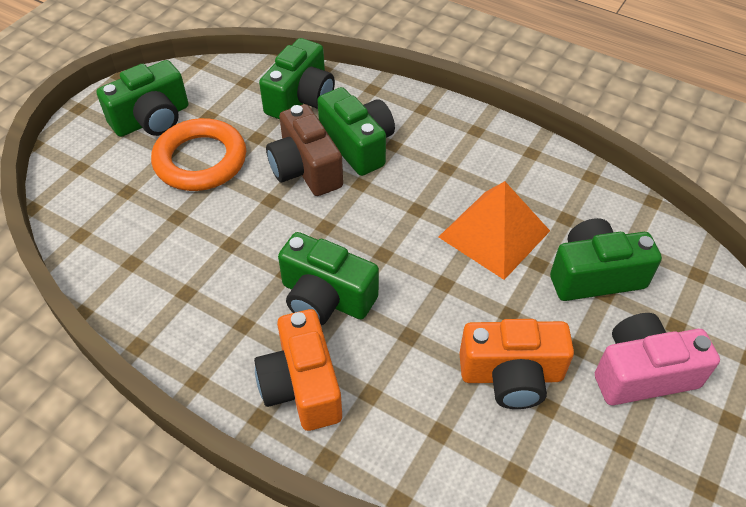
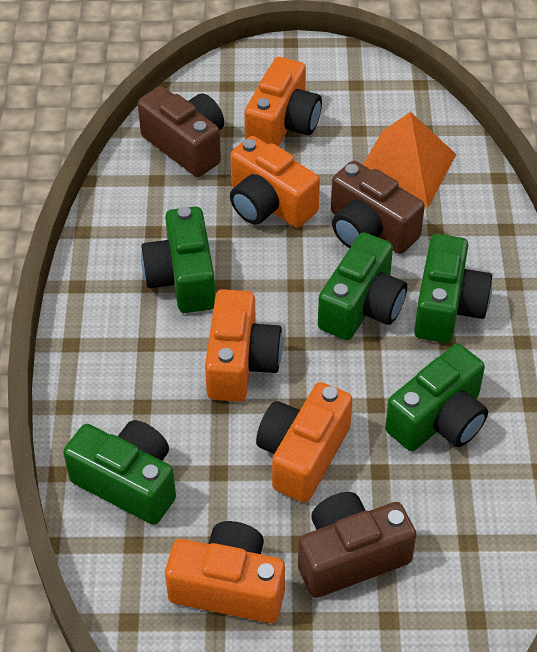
brown camera: 1 -> 3
orange camera: 2 -> 5
orange ring: 1 -> 0
pink camera: 1 -> 0

